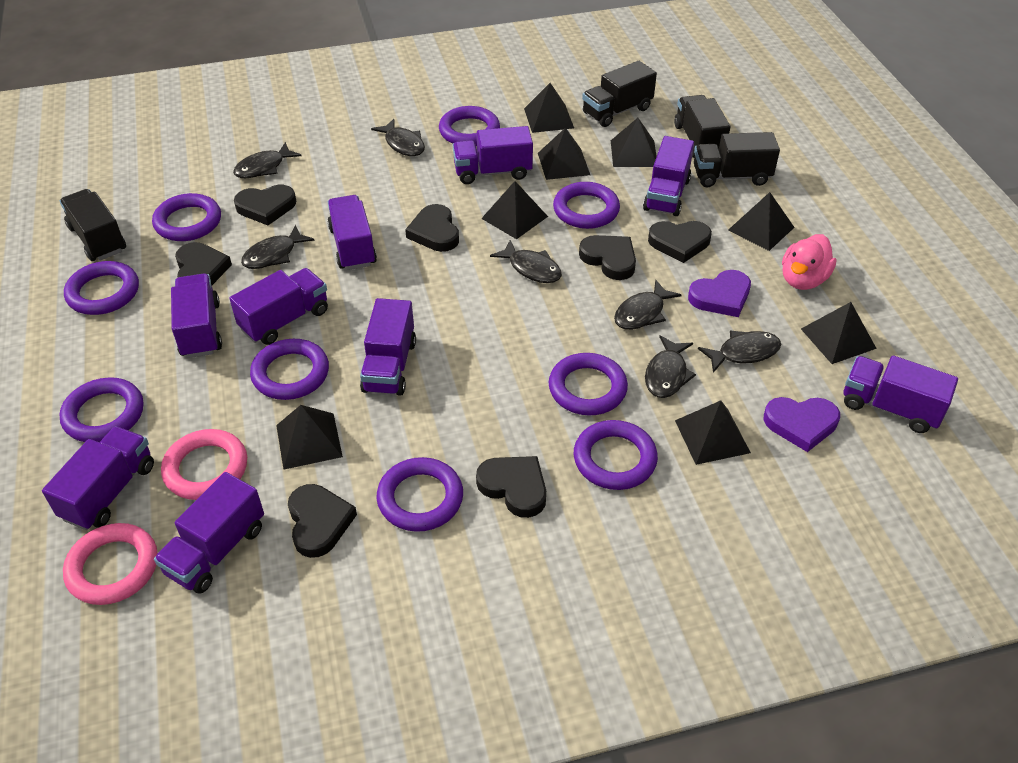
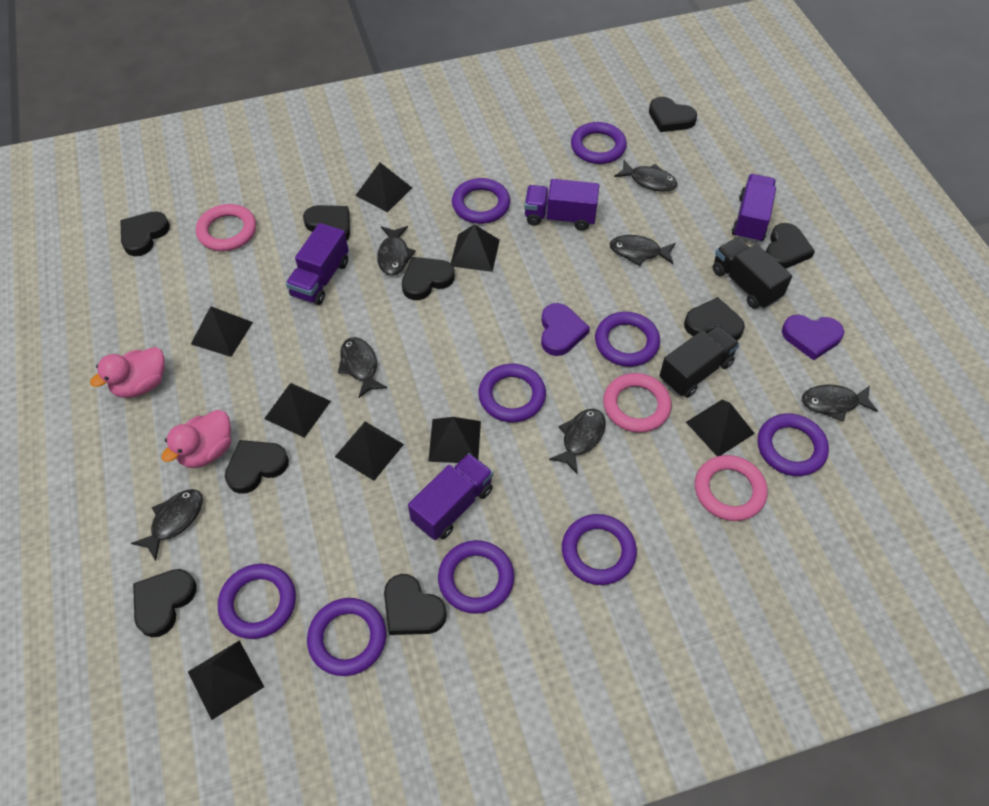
black heart: 7 -> 9
black truck: 4 -> 2
pink duck: 1 -> 2
pink ring: 2 -> 3
purple truck: 9 -> 4

